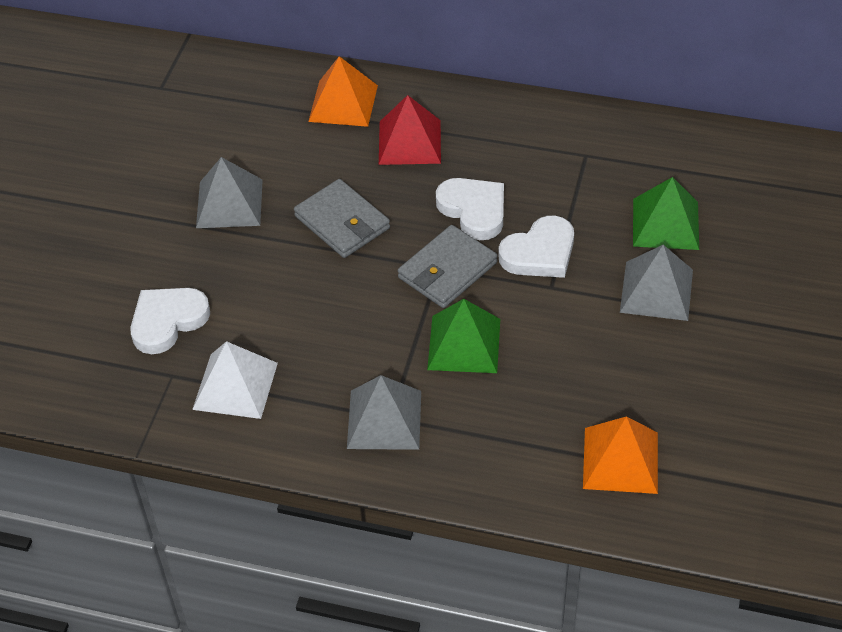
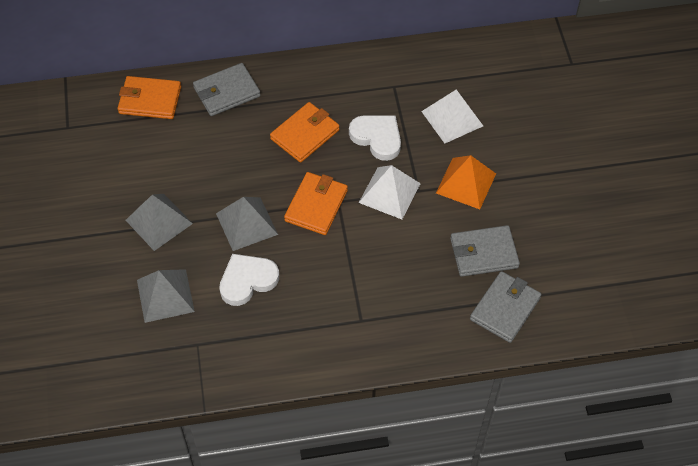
green pyramid: 2 -> 0
grey wallet: 2 -> 3
orange pyramid: 2 -> 1
orange wallet: 0 -> 3
red pyramid: 1 -> 0
white heart: 3 -> 2
white pyramid: 1 -> 2

